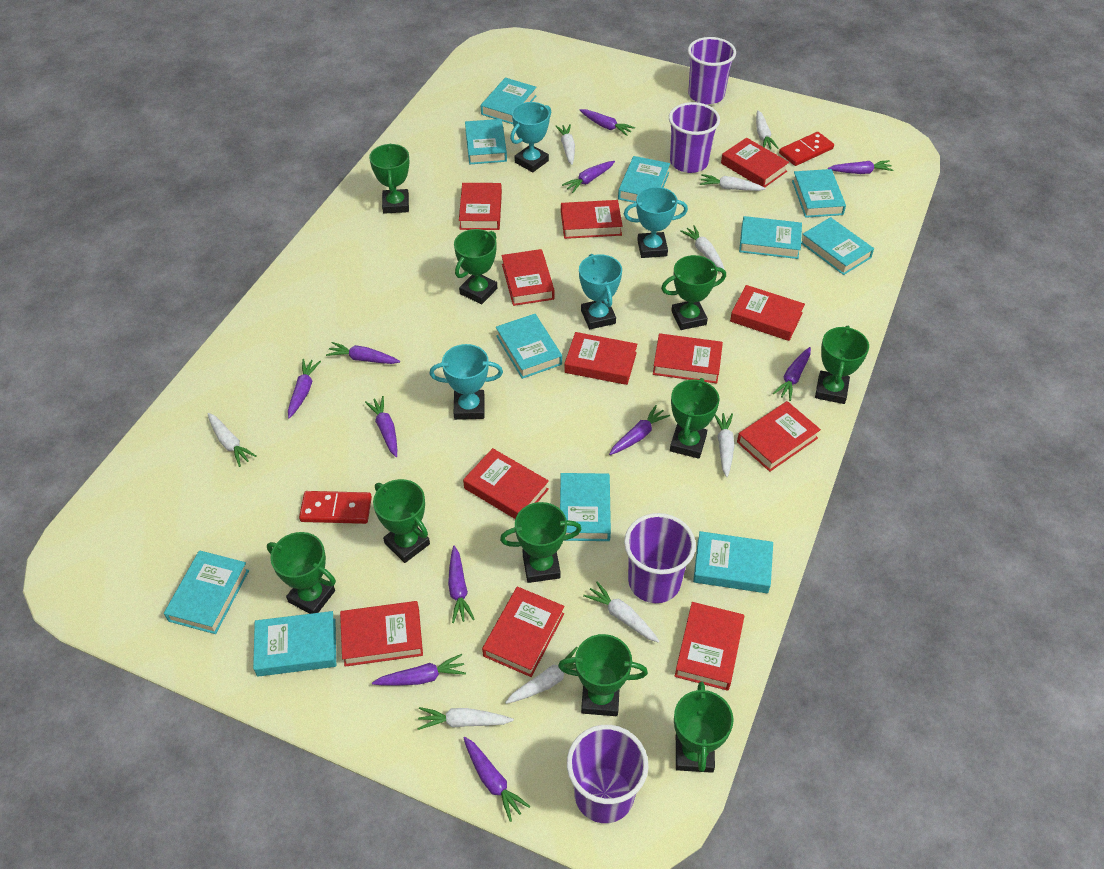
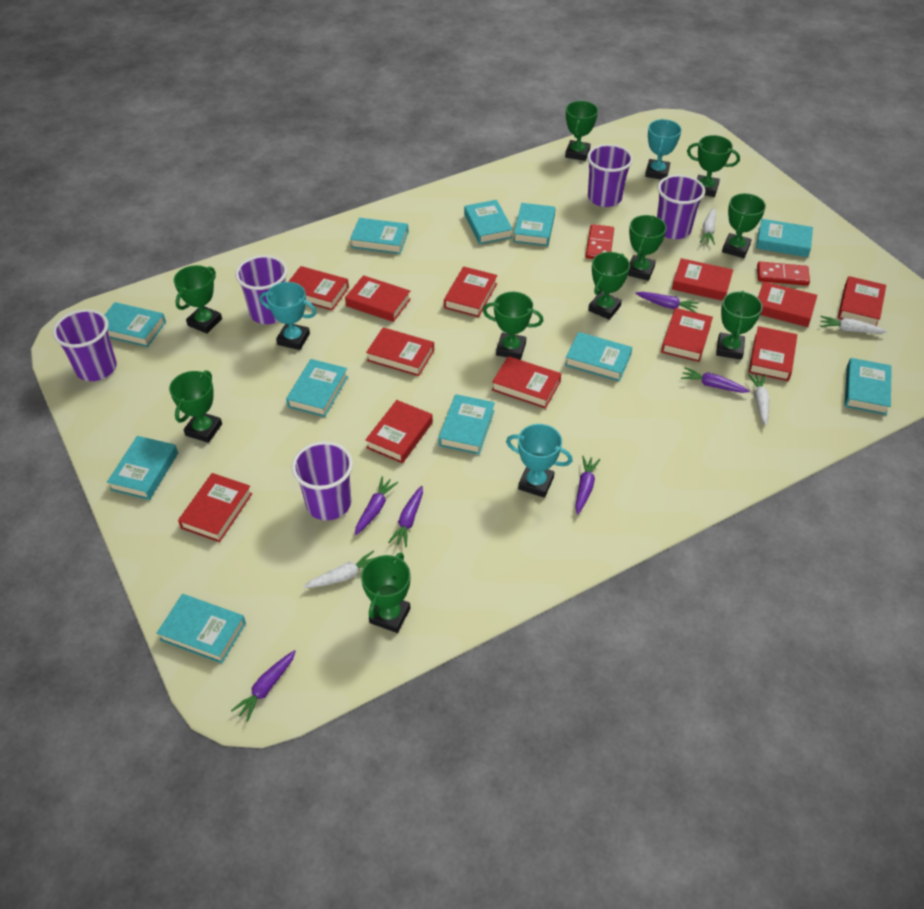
purple carrot: 11 -> 6
purple cup: 4 -> 5
turquoise trophy: 4 -> 3
white carrot: 9 -> 4

